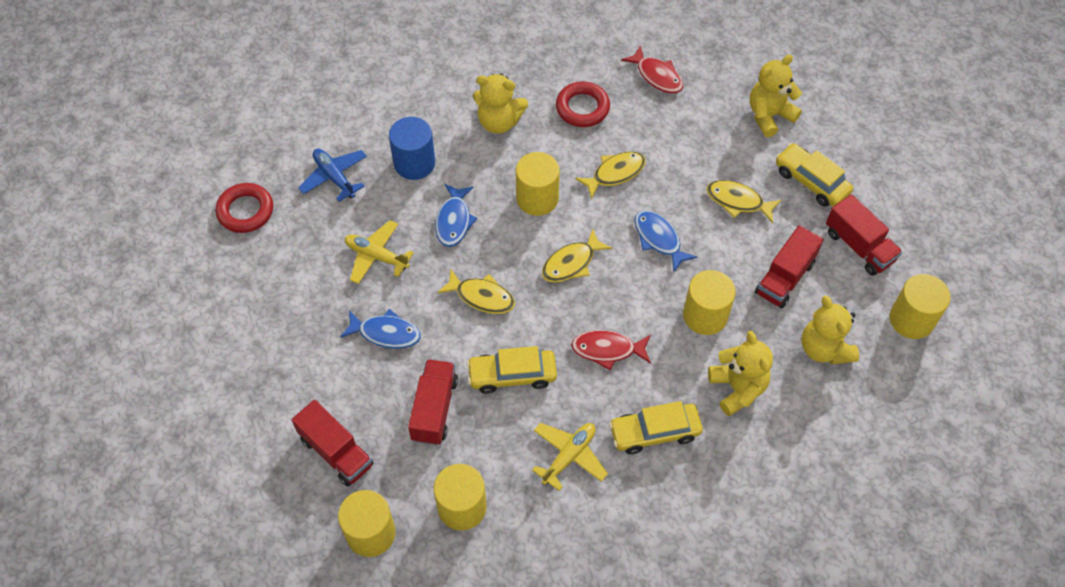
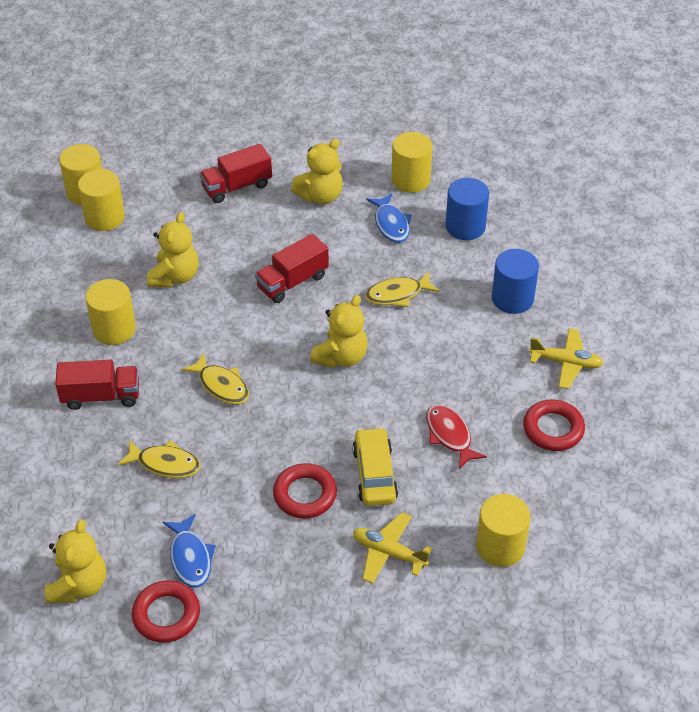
blue cylinder: 1 -> 2
blue fish: 3 -> 2
blue plane: 1 -> 0
red fish: 2 -> 1
red ring: 2 -> 3
red truck: 4 -> 3
yellow car: 3 -> 1
yellow fish: 4 -> 3

